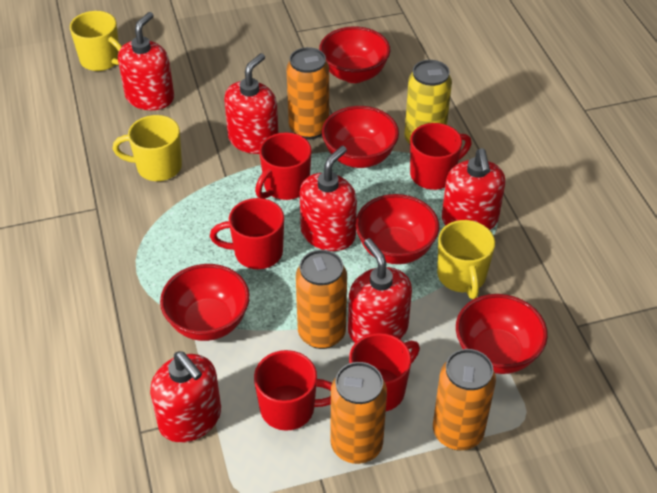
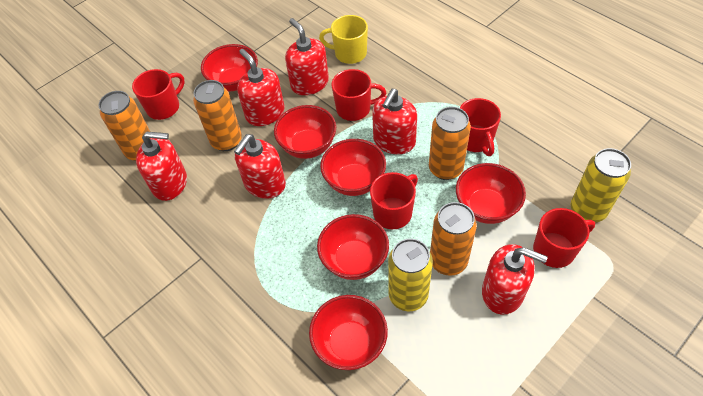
red bowl: 5 -> 6
yellow can: 1 -> 2
yellow mug: 3 -> 1

